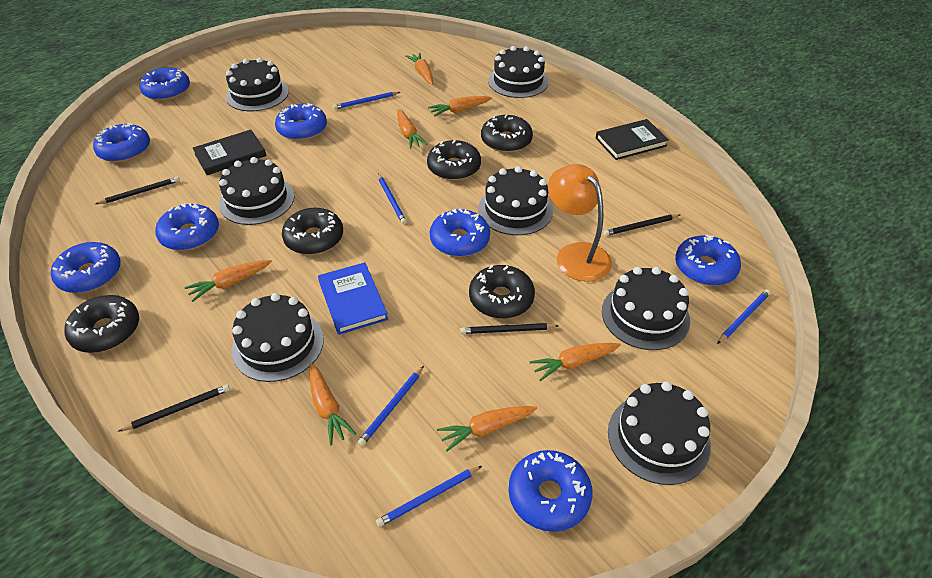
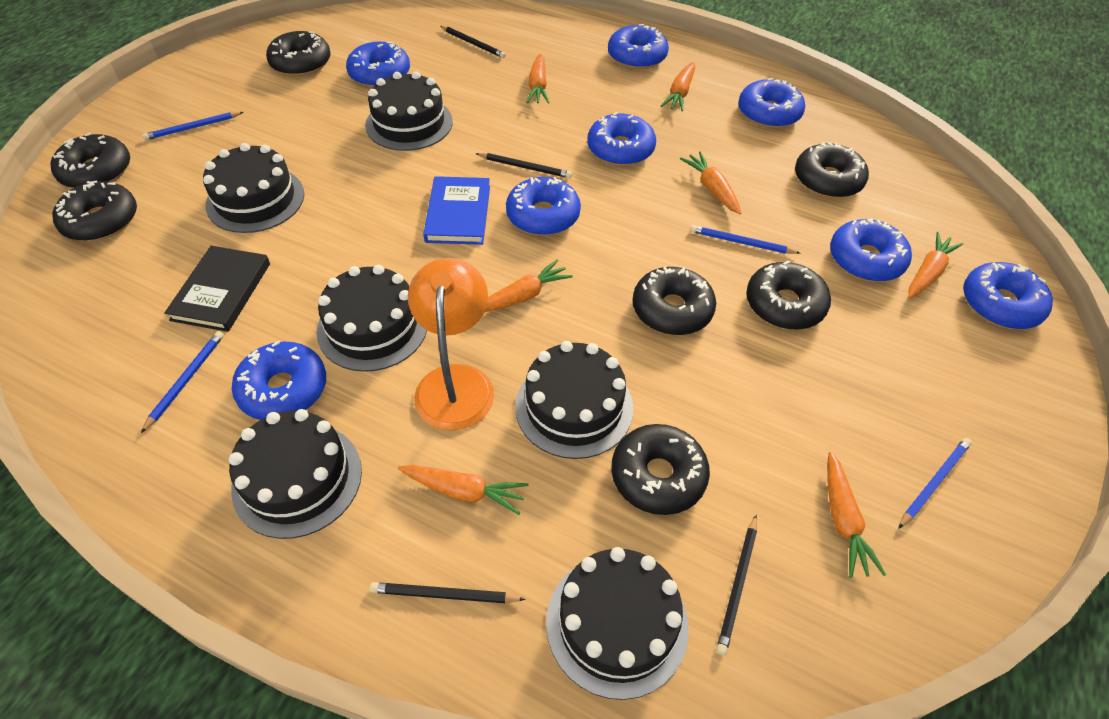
black book: 2 -> 1
black cake: 7 -> 6
black donut: 5 -> 7
blue pencil: 5 -> 4

